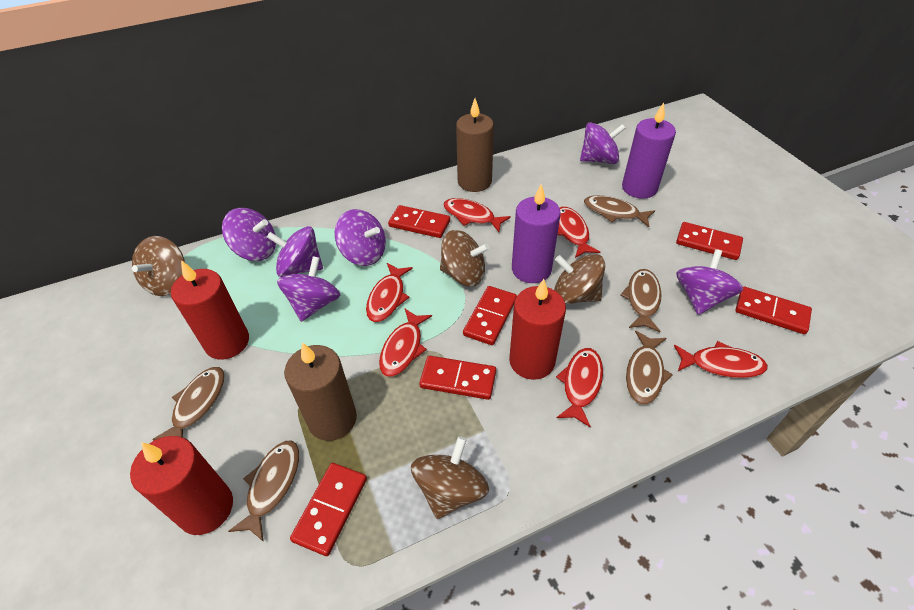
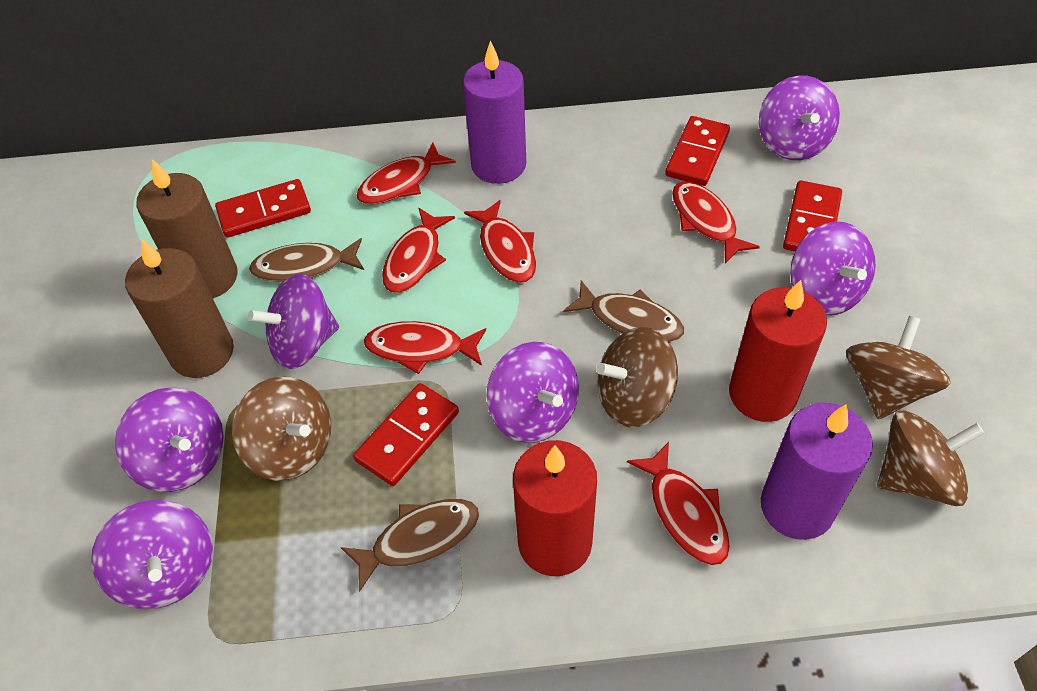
brown fish: 5 -> 3
red candle: 3 -> 2
red domino: 6 -> 4

